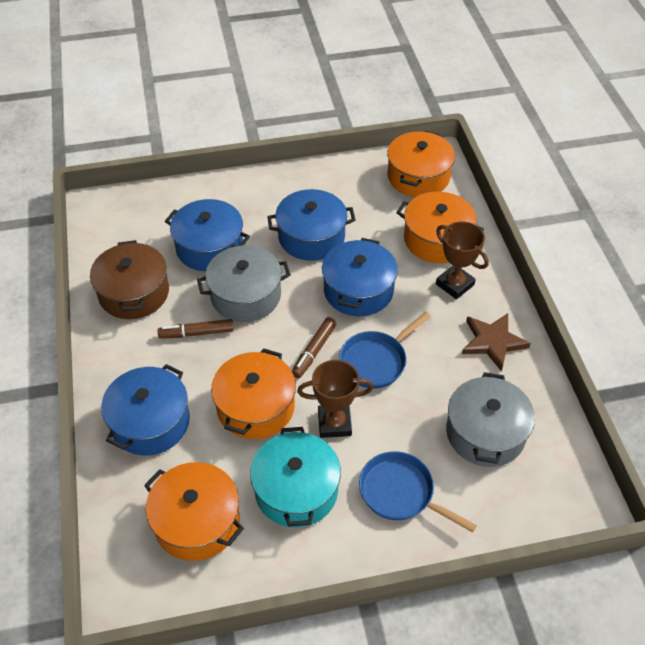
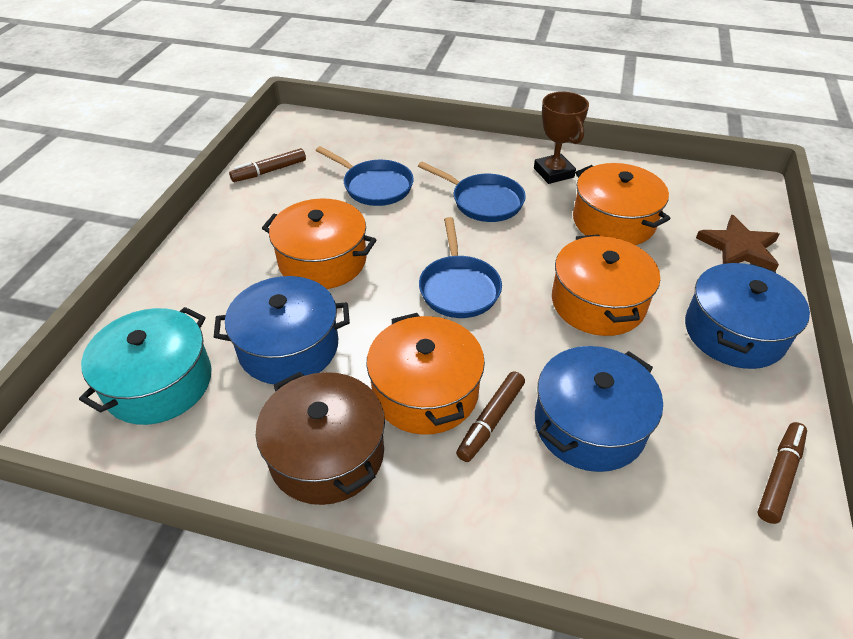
blue pan: 2 -> 3
blue pot: 4 -> 3
brown marker: 2 -> 3
brown trophy: 2 -> 1
grey pot: 2 -> 0

